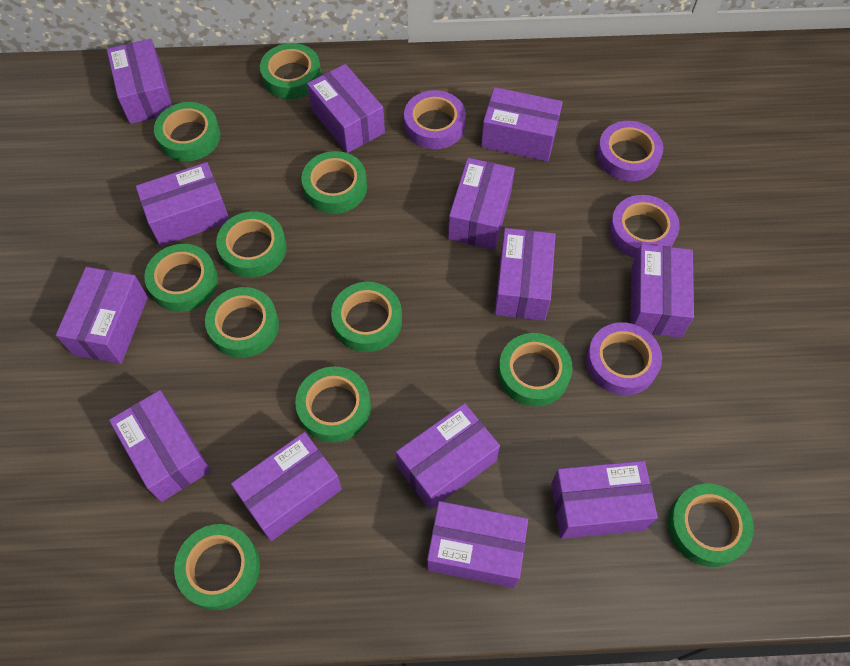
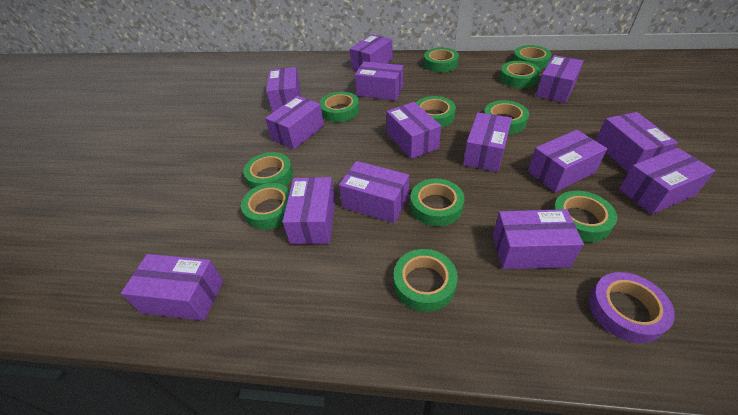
purple box: 13 -> 14
purple tape: 4 -> 1

